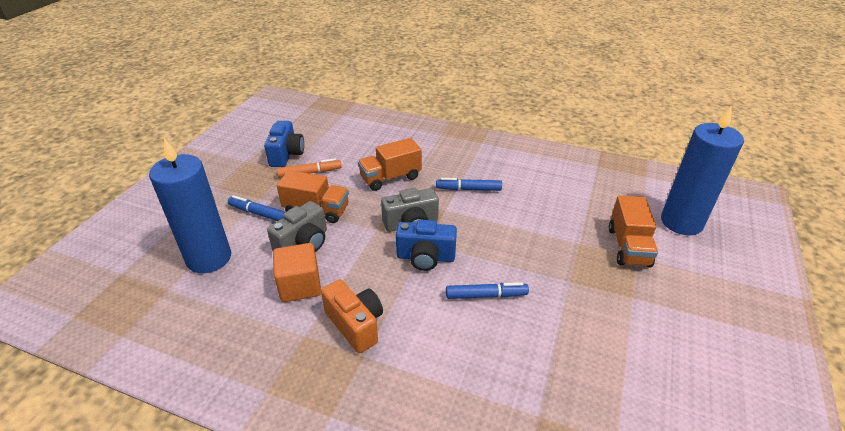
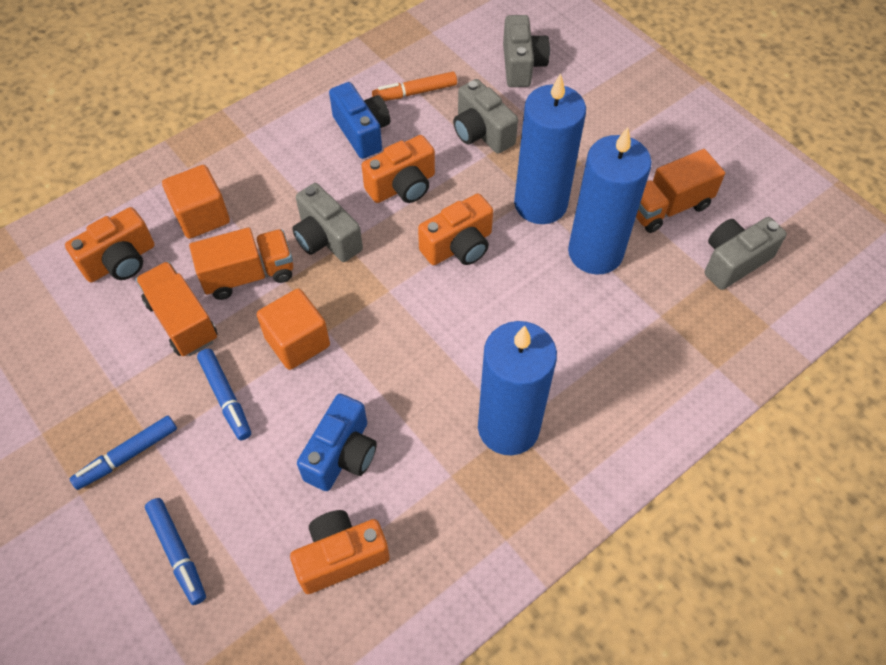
blue candle: 2 -> 3
grey camera: 2 -> 4
orange camera: 1 -> 4
orange cube: 1 -> 2

